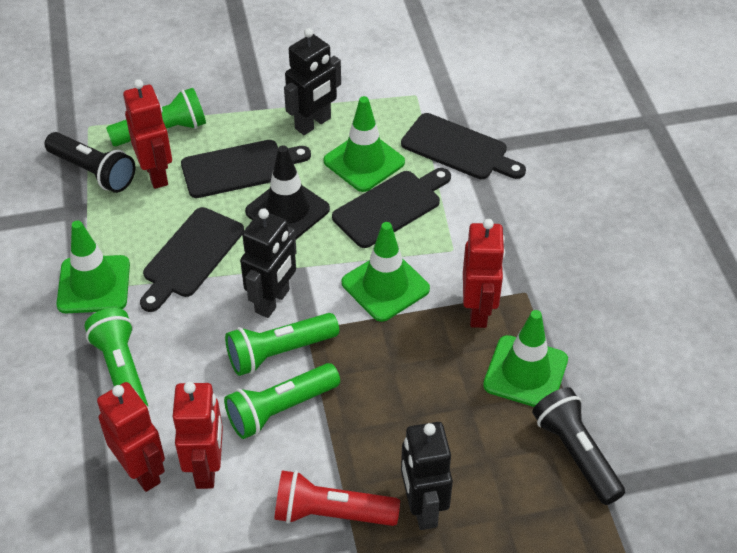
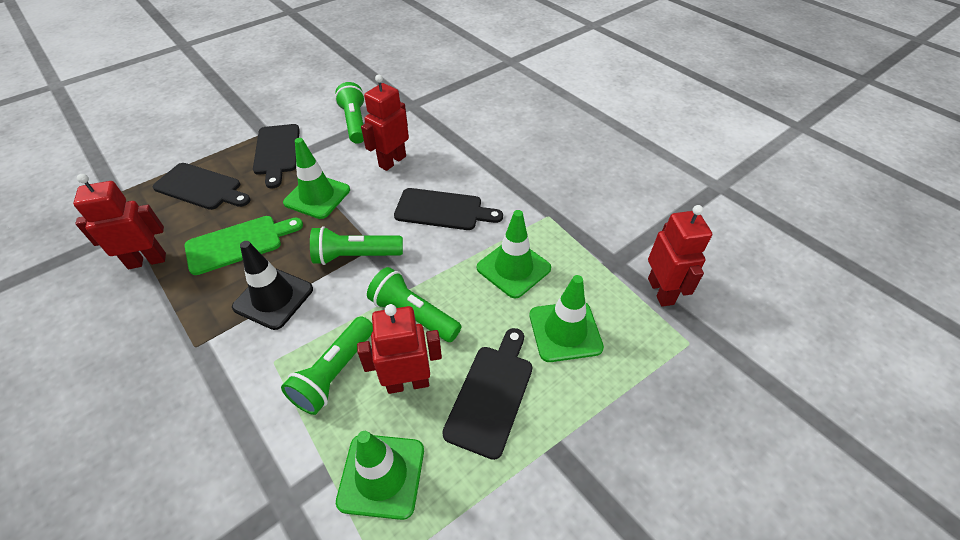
black flashlight: 2 -> 0
black robot: 3 -> 0
green cutting board: 0 -> 1
red flashlight: 1 -> 0

